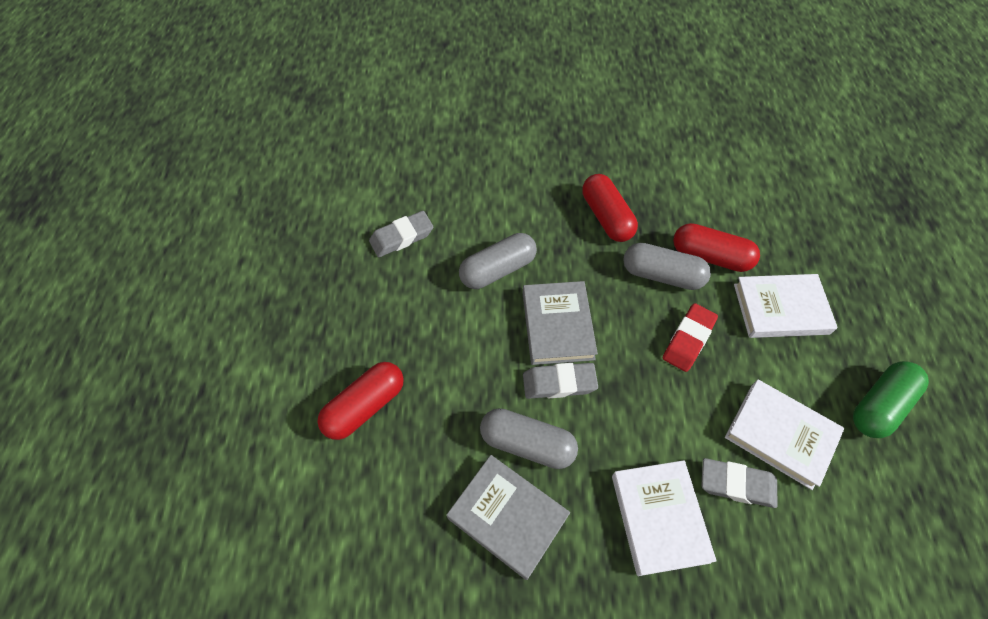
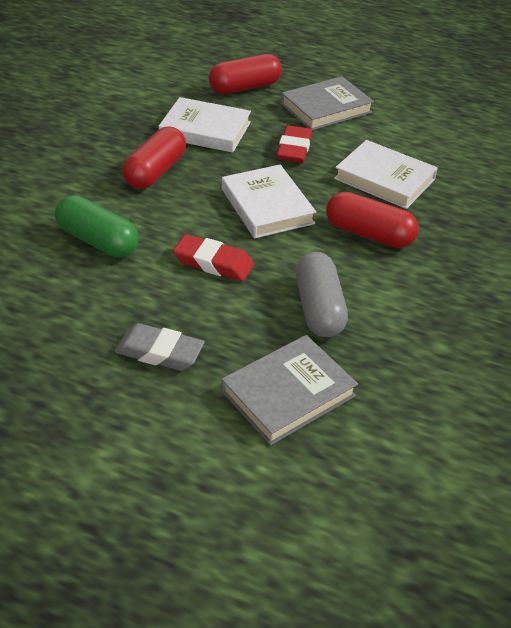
grey capsule: 3 -> 1
grey eraser: 3 -> 1
red eraser: 1 -> 2

